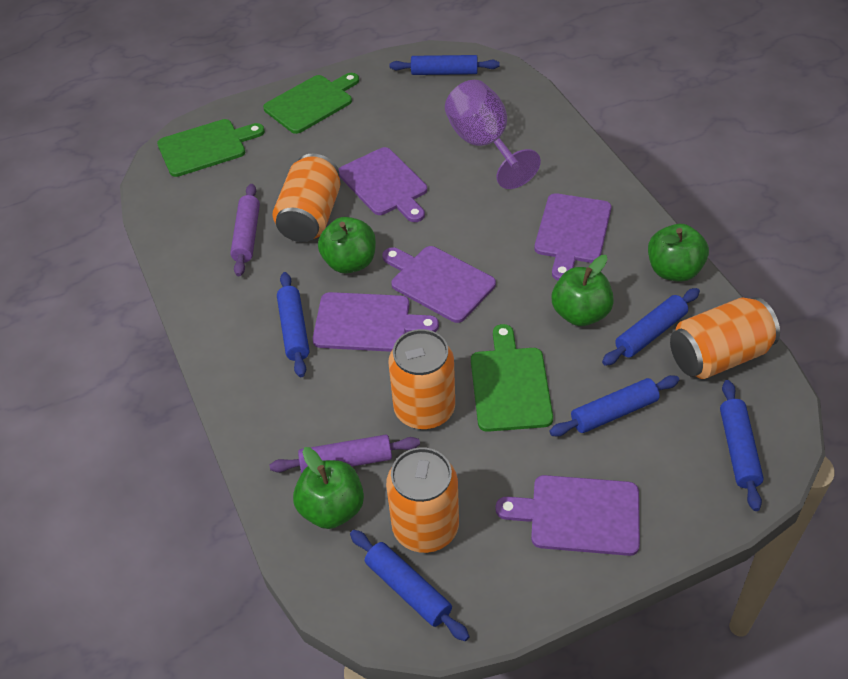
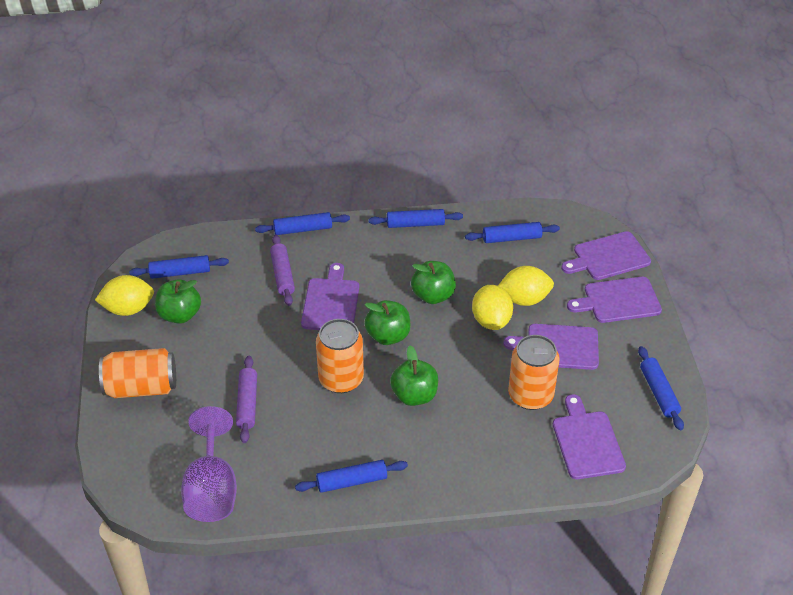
green cutting board: 3 -> 0
orange can: 4 -> 3
yellow lemon: 0 -> 3

